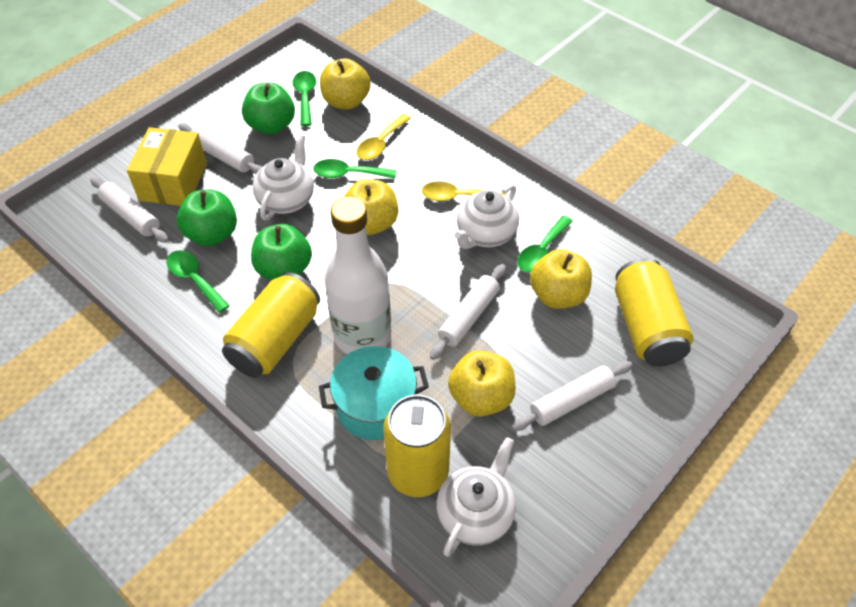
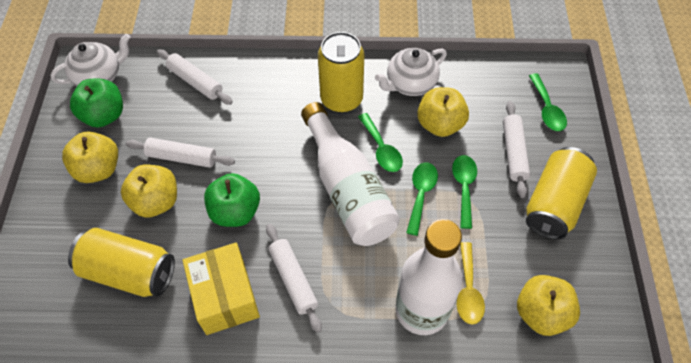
green apple: 3 -> 2
turquoise pot: 1 -> 0
white bottle: 1 -> 2
white teapot: 3 -> 2
yellow spoon: 2 -> 1

